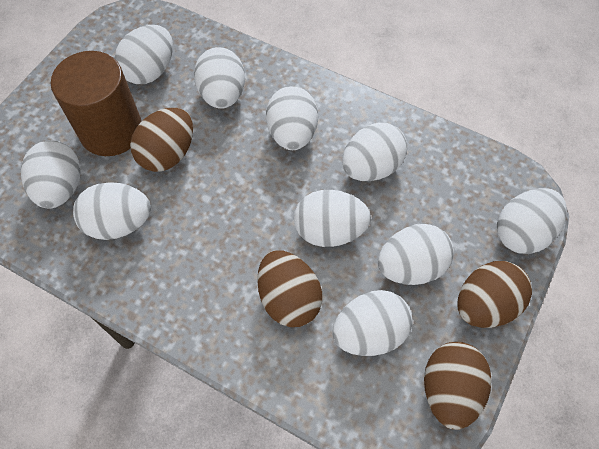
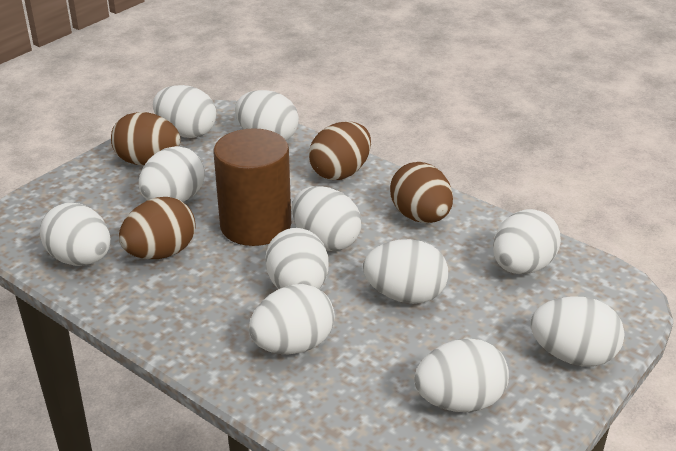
white egg: 10 -> 11

